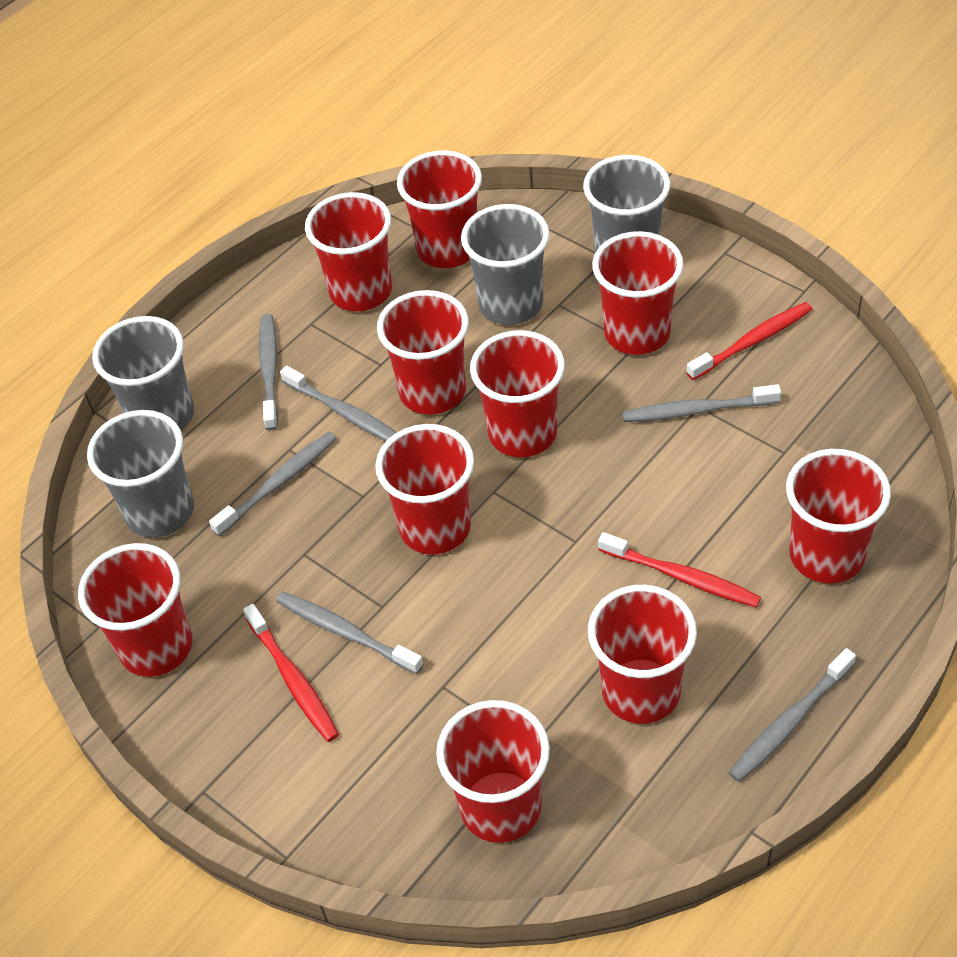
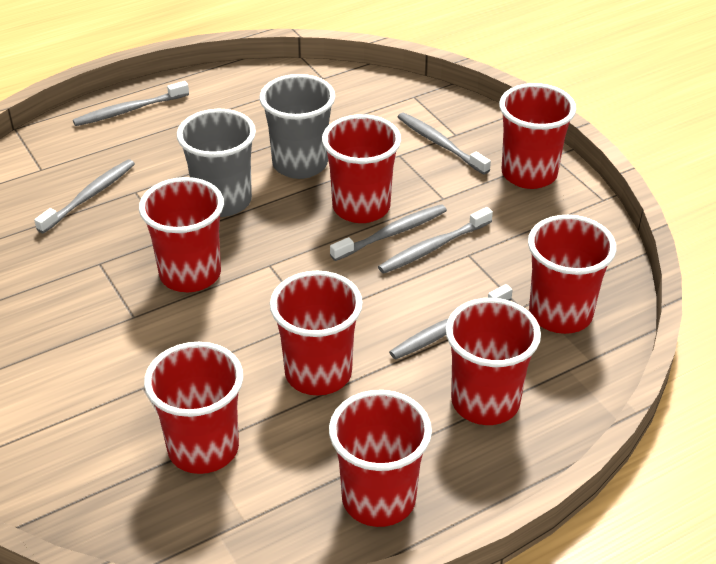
grey cup: 4 -> 2
red cup: 10 -> 8
red toothbrush: 3 -> 0

